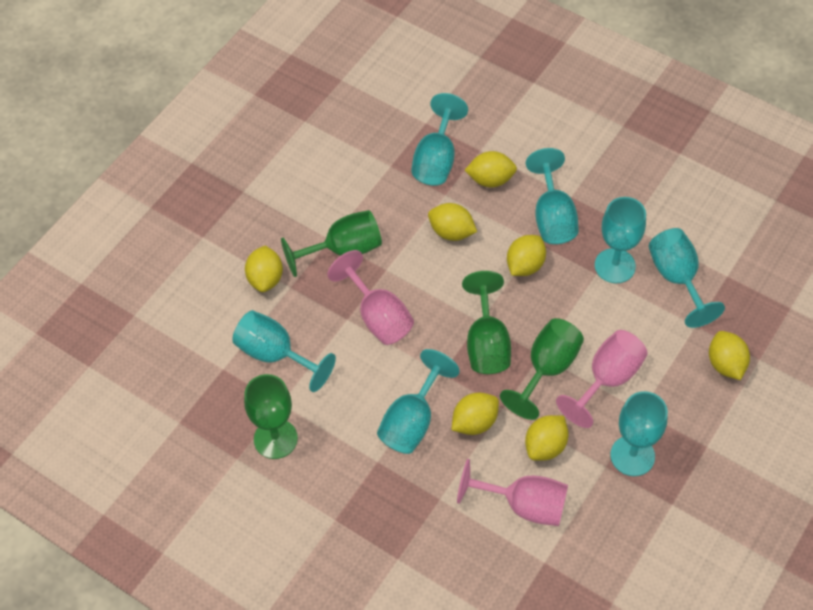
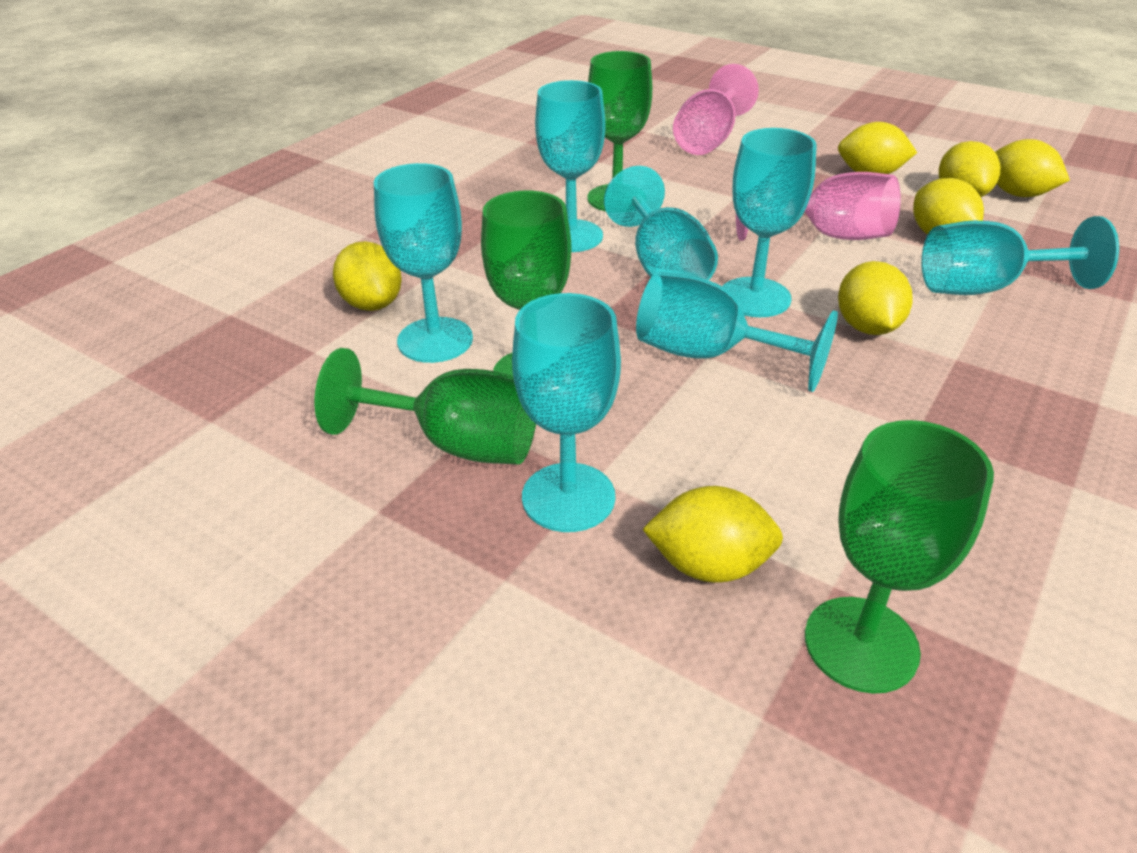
pink goblet: 3 -> 2

